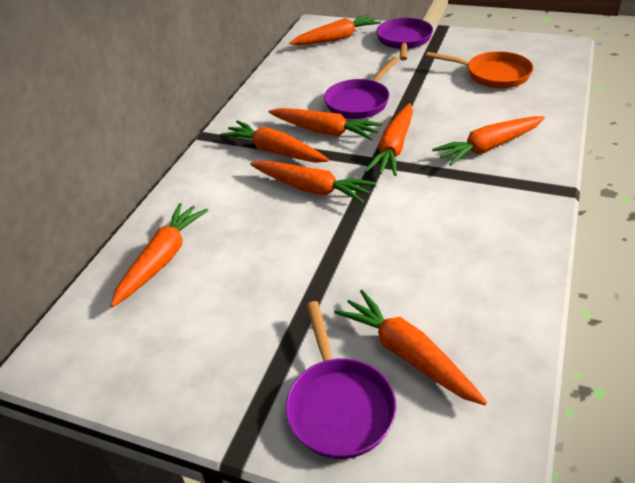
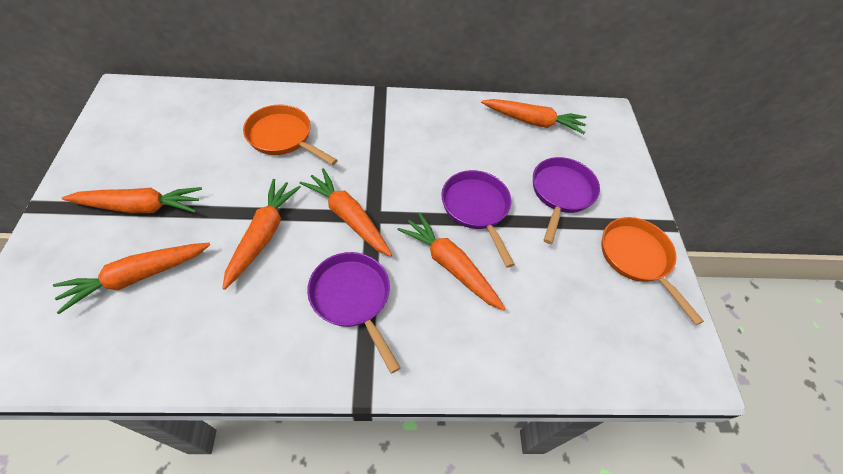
orange carrot: 8 -> 6
orange pan: 1 -> 2

